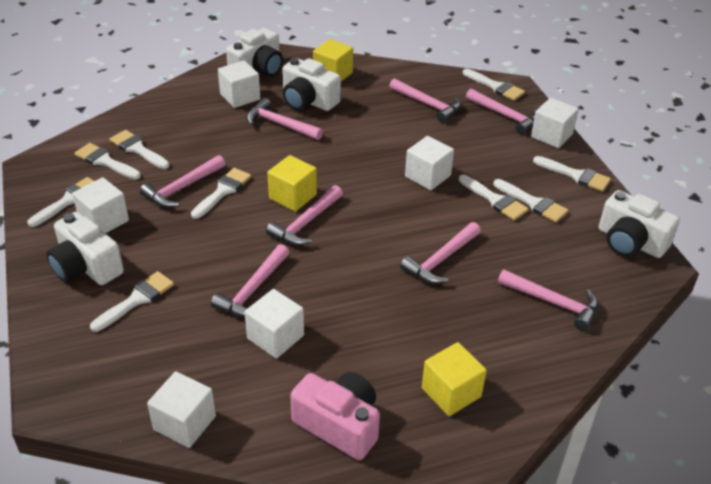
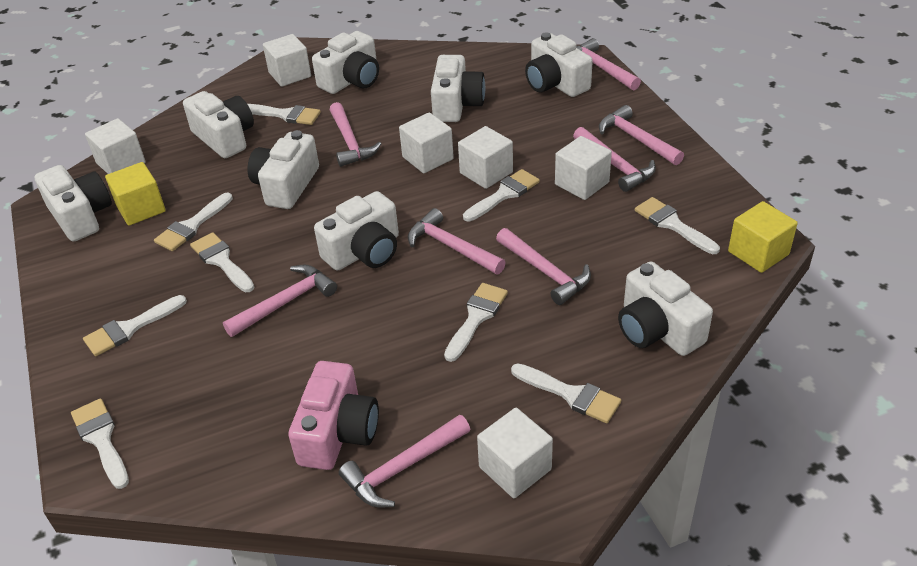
white camera: 4 -> 8
yellow cube: 3 -> 2

